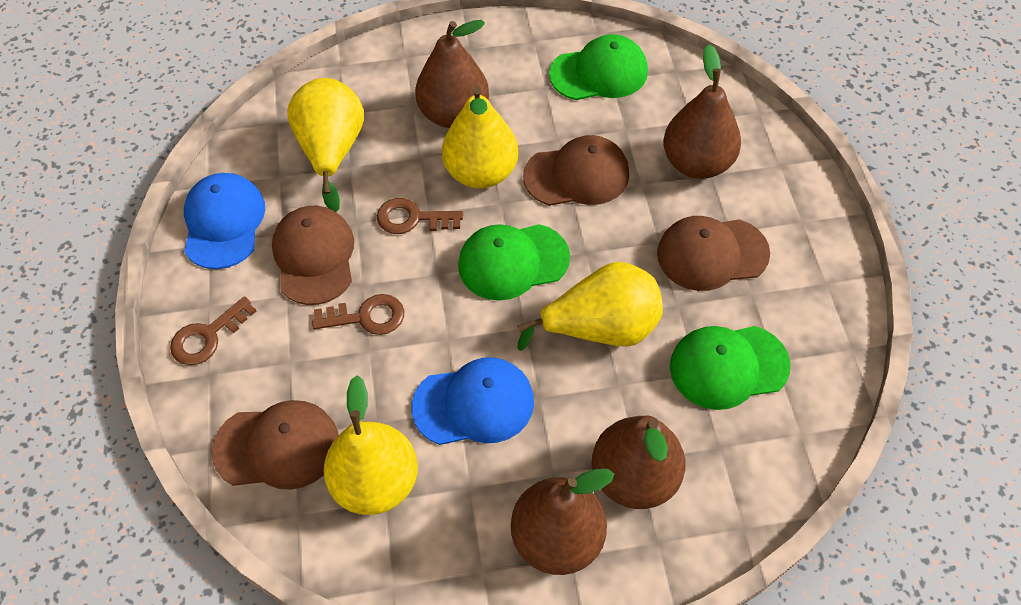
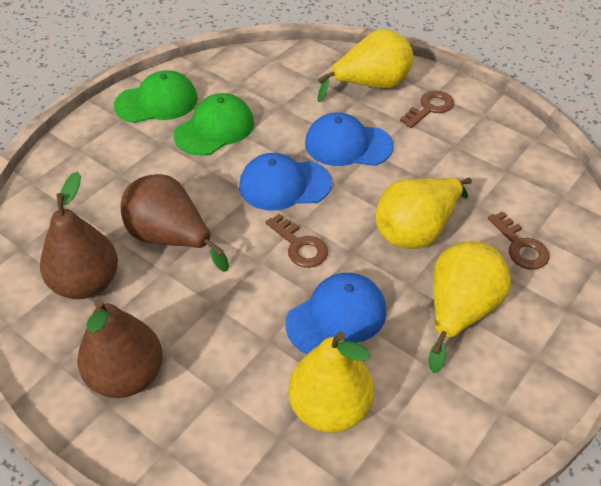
blue cap: 2 -> 3
brown cap: 4 -> 0
brown pear: 4 -> 3
green cap: 3 -> 2

